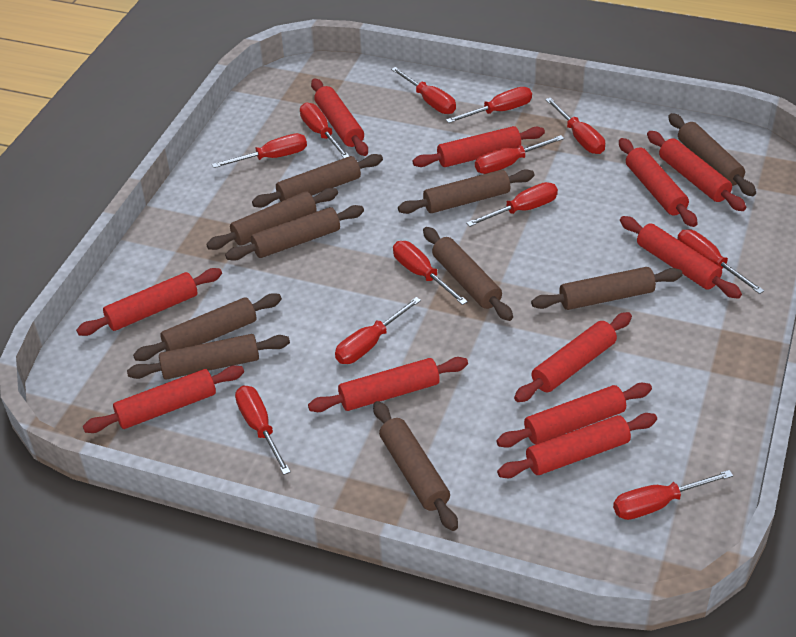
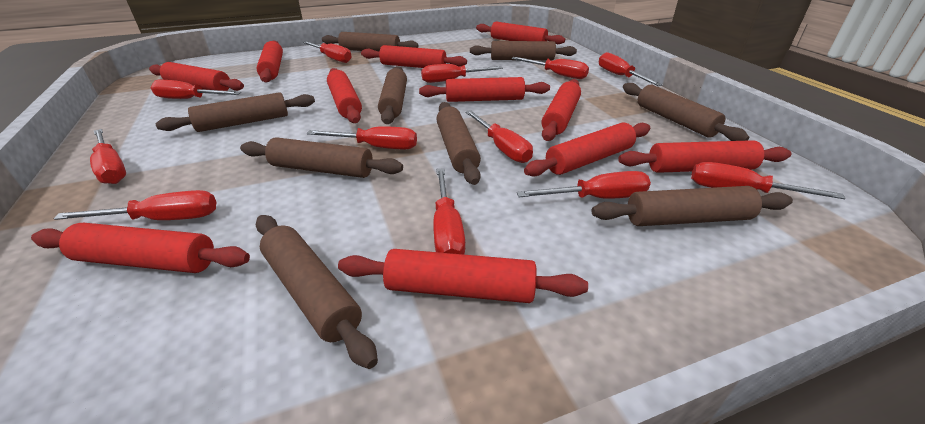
brown rolling pin: 10 -> 9

